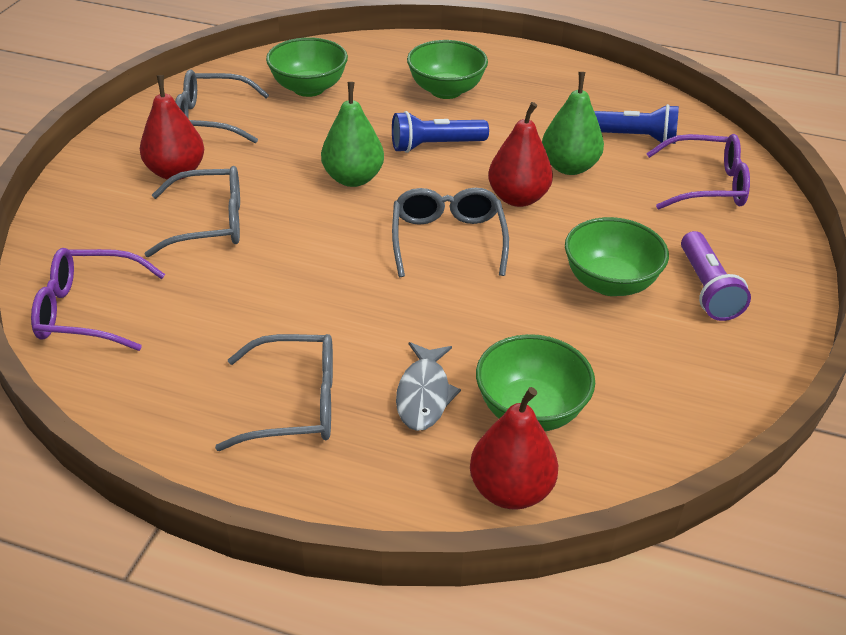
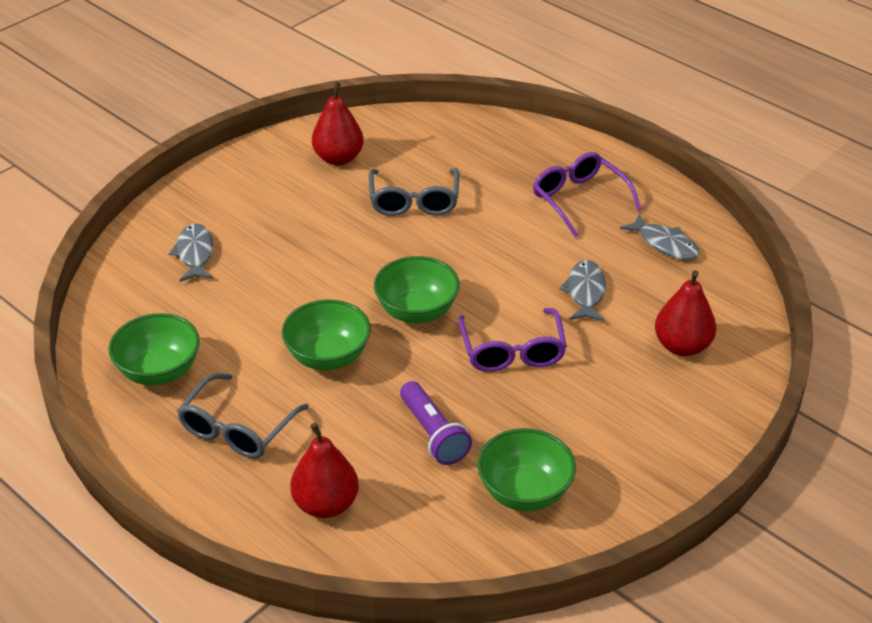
blue flashlight: 2 -> 0
green pear: 2 -> 0
grey fish: 1 -> 3
grey glasses: 4 -> 2

